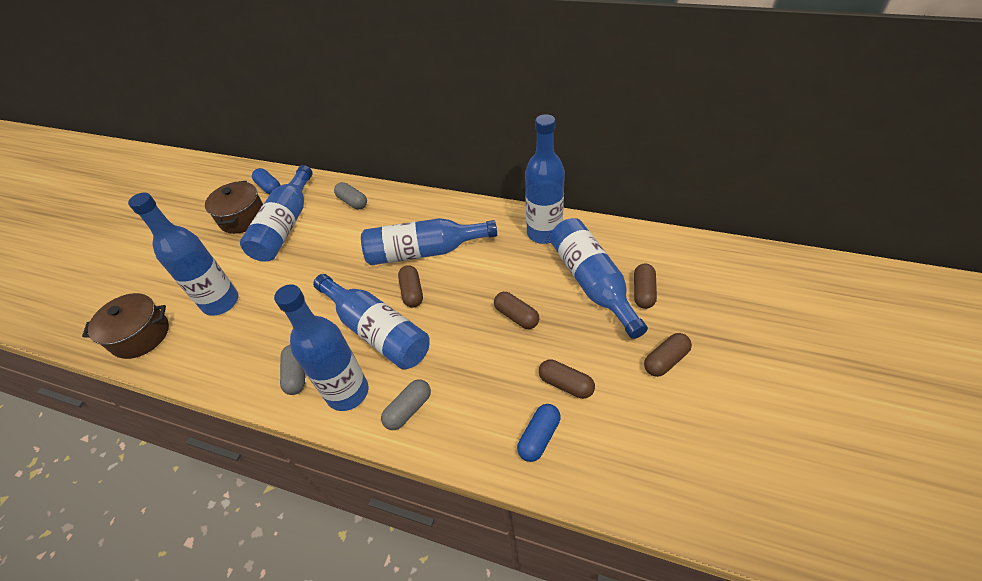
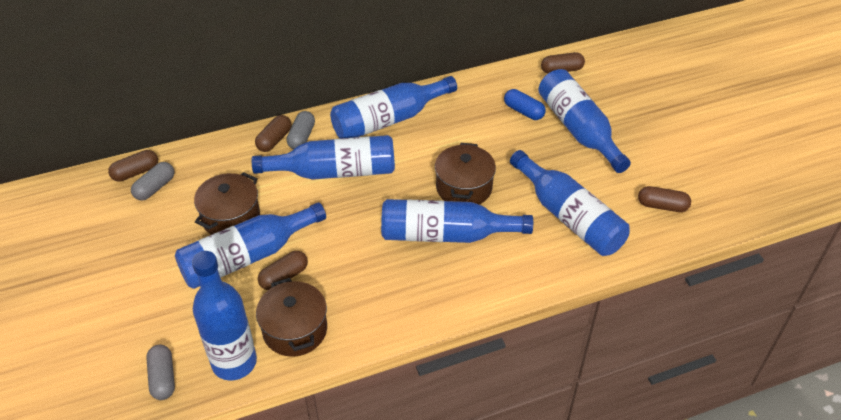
blue capsule: 2 -> 1
brown pot: 2 -> 3

